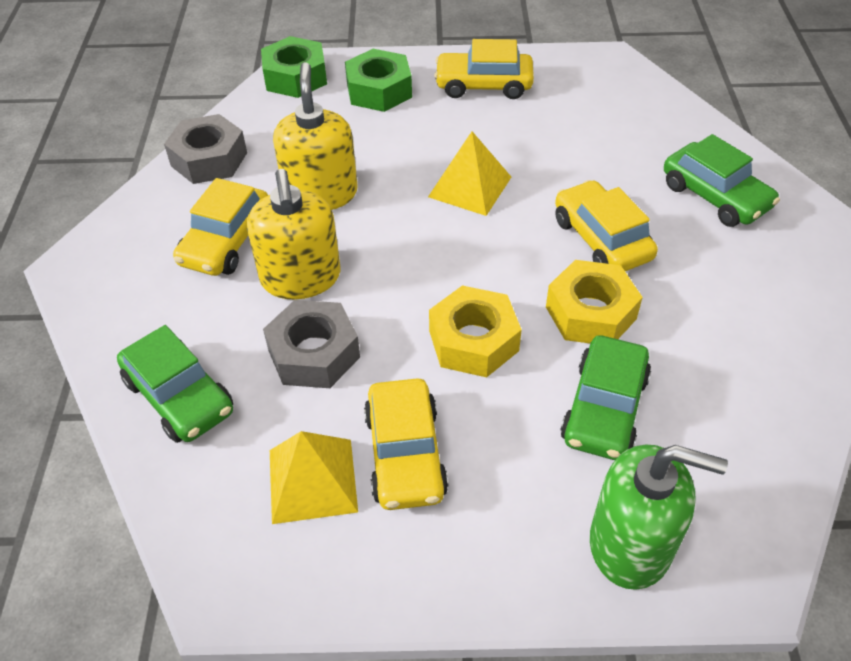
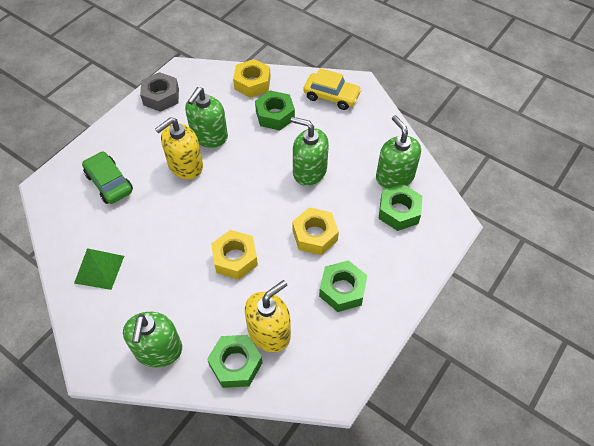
green car: 3 -> 1
green nut: 2 -> 4
green pyramid: 0 -> 1
green soap dispenser: 1 -> 4
grey nut: 2 -> 1
yellow car: 4 -> 1
yellow nut: 2 -> 3
yellow pyramid: 2 -> 0

